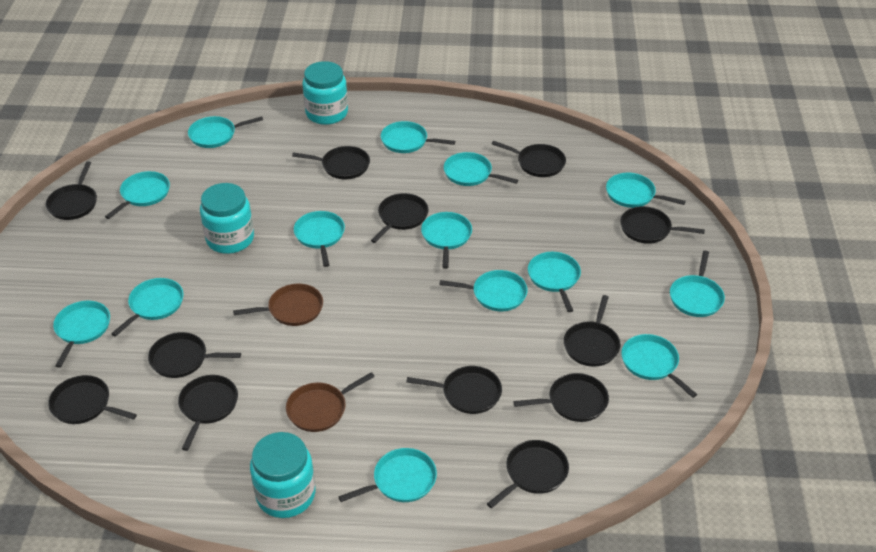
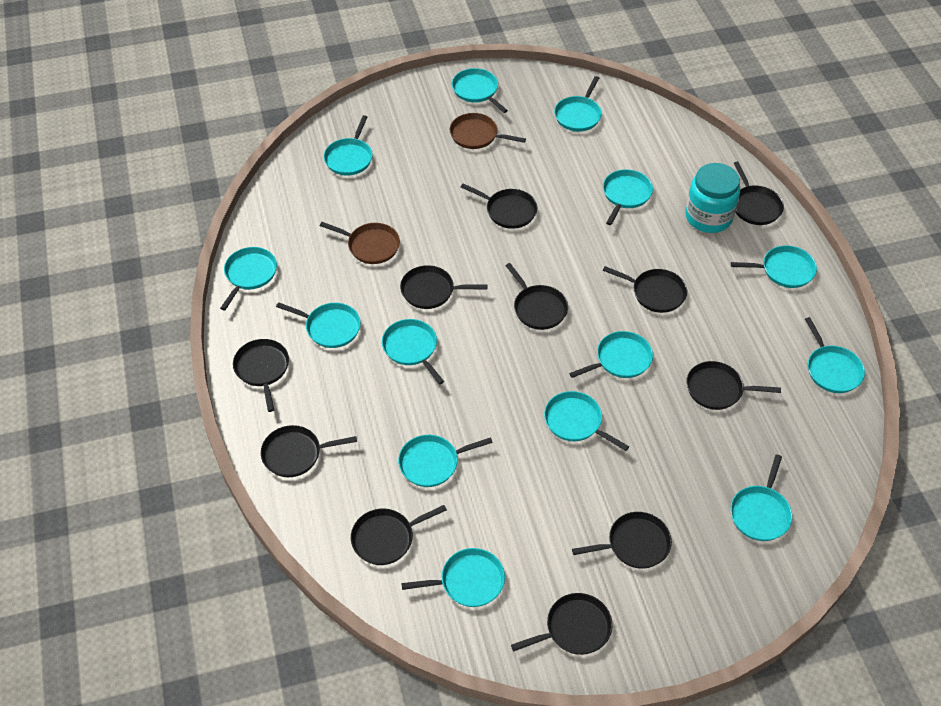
black pan: 12 -> 11
turquoise jar: 3 -> 1

